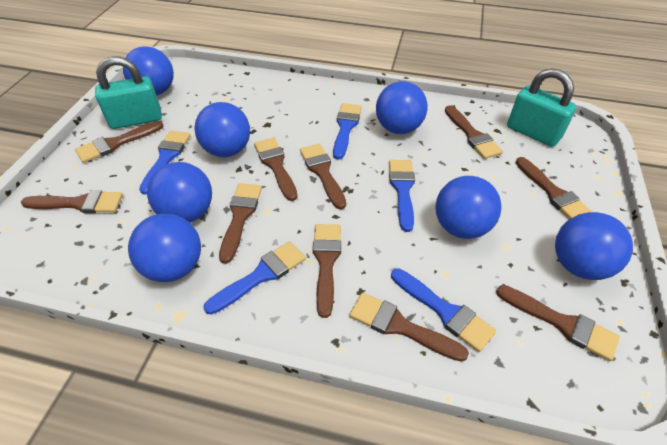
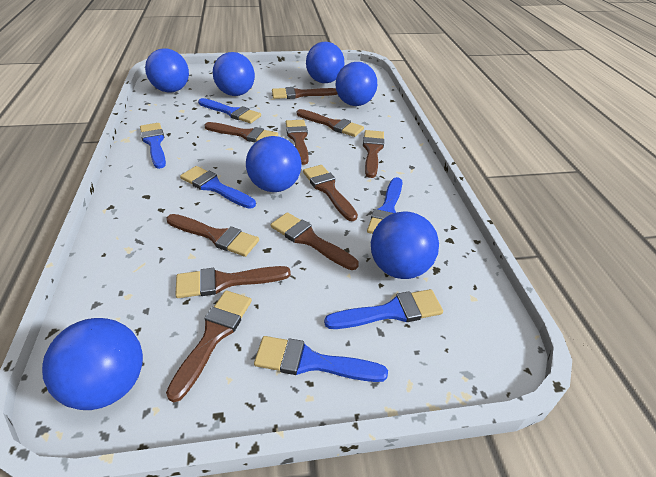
blue brush: 5 -> 6
turquoise padlock: 2 -> 0

